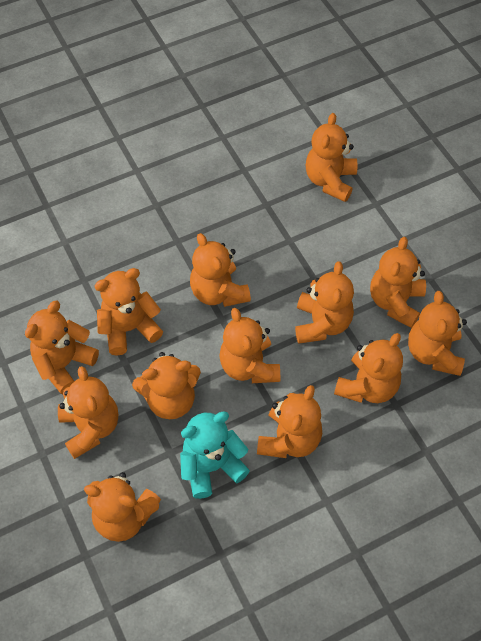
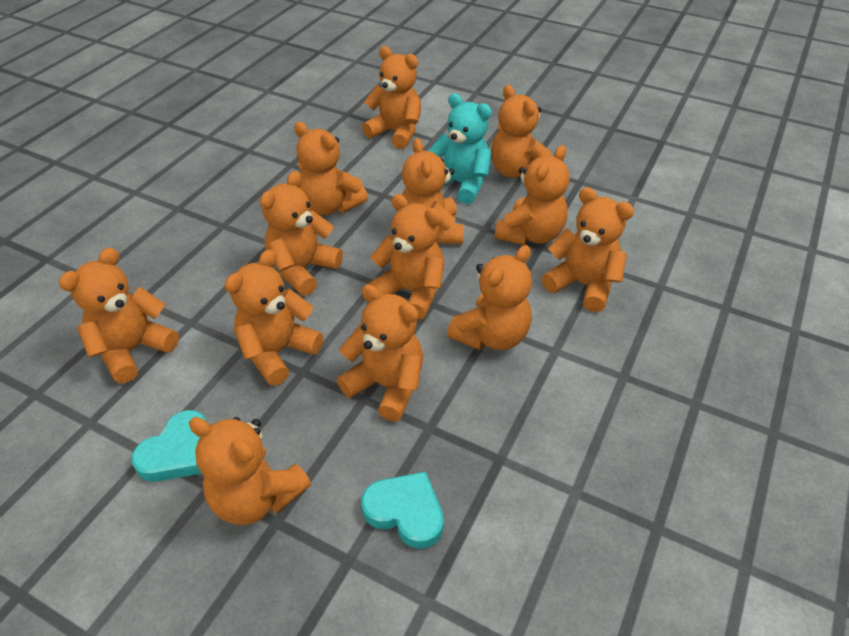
turquoise heart: 0 -> 2

